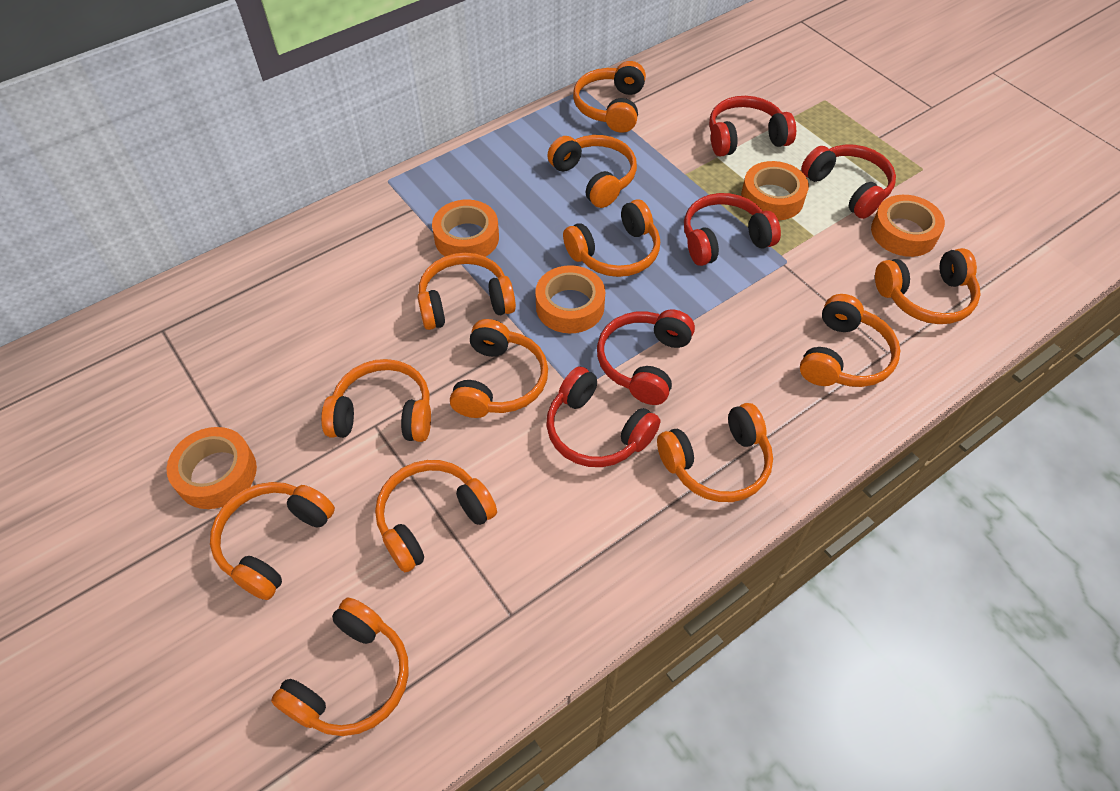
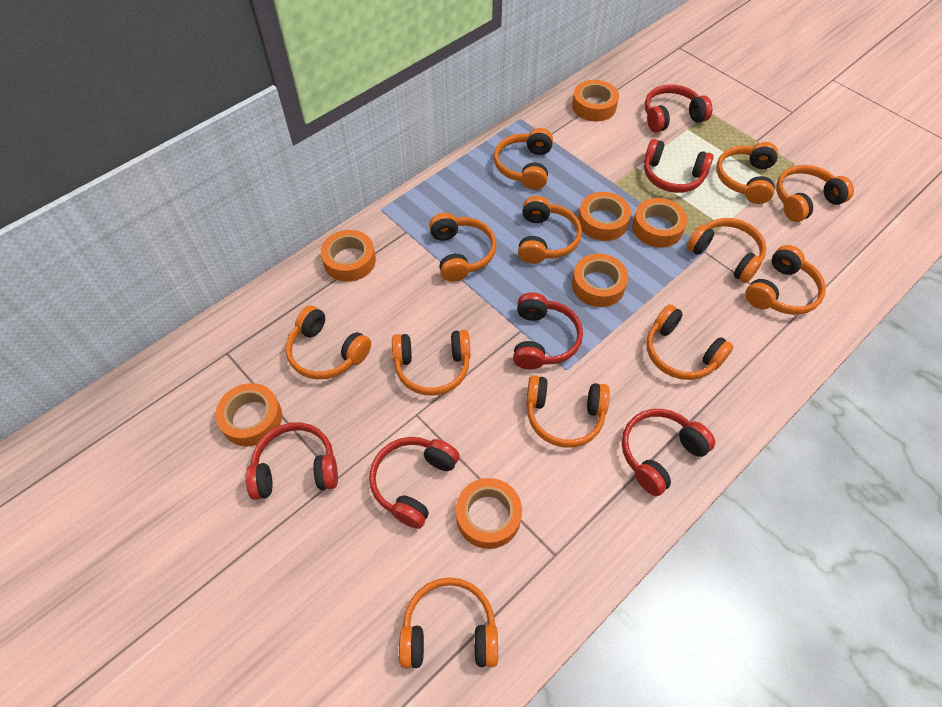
orange tape: 5 -> 7
red headphones: 5 -> 6

